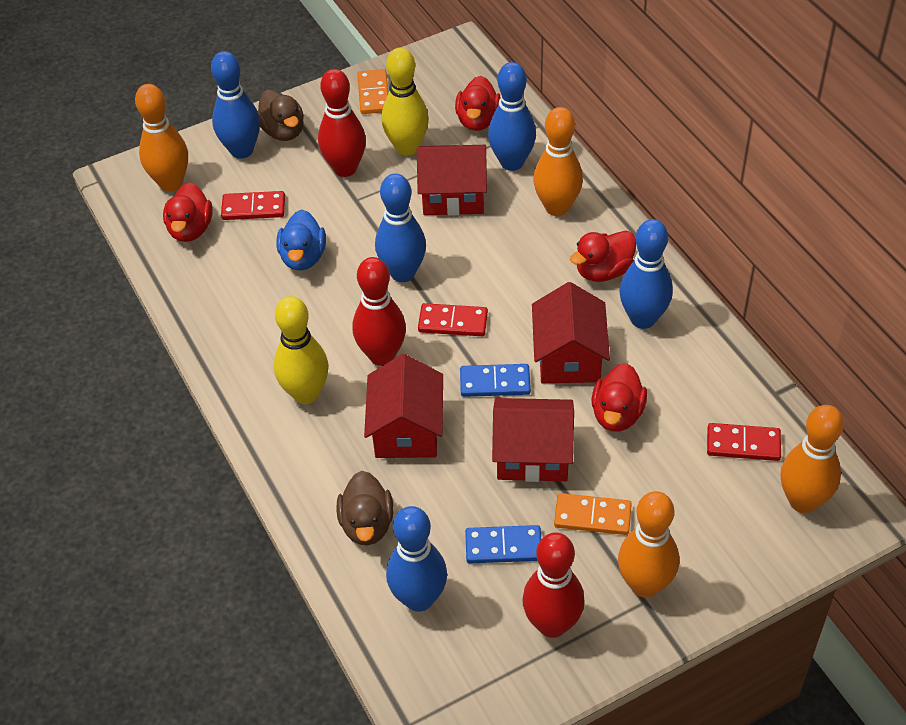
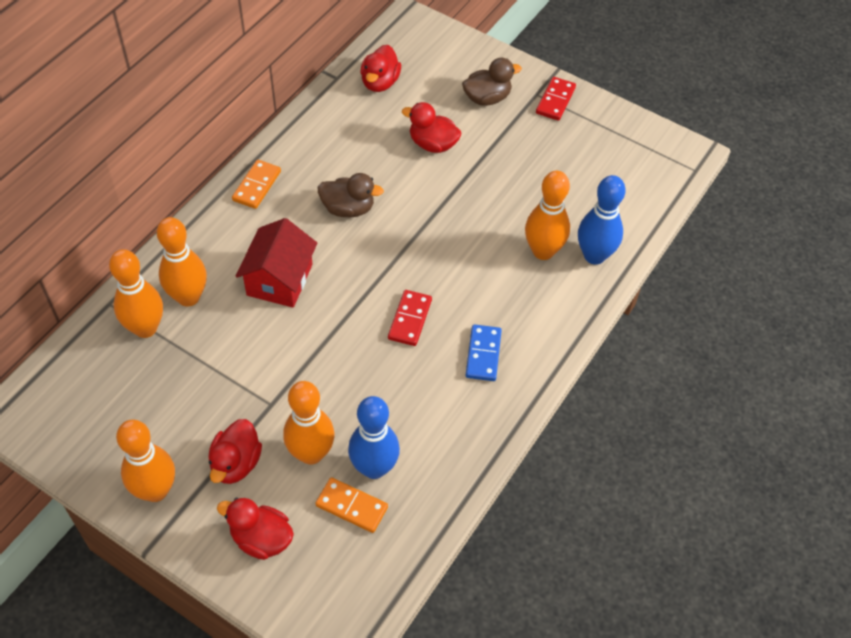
blue bowling pin: 5 -> 2
blue domino: 2 -> 1
blue duck: 1 -> 0
orange bowling pin: 4 -> 5
red bowling pin: 3 -> 0
red domino: 3 -> 2
red house: 4 -> 1
yellow bowling pin: 2 -> 0

